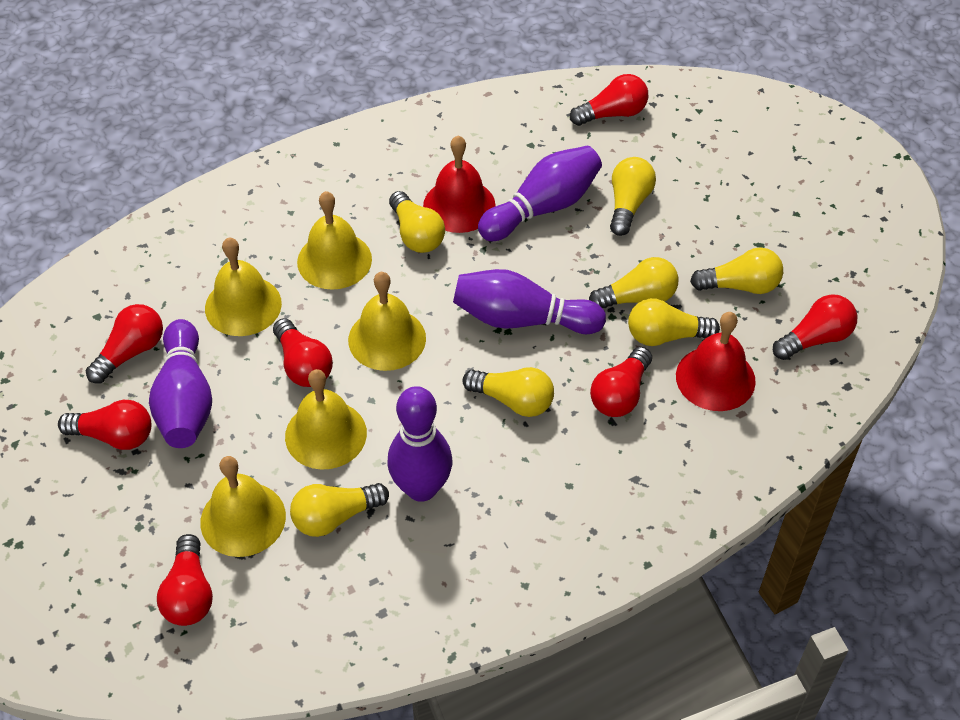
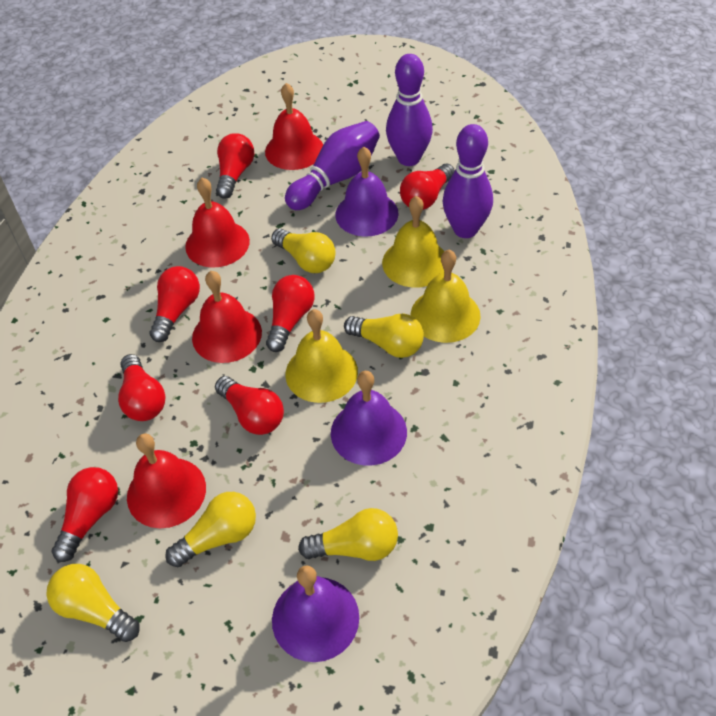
purple bell: 0 -> 3
purple bowling pin: 4 -> 3
red bell: 2 -> 4
yellow bell: 5 -> 3
yellow light bulb: 7 -> 5

